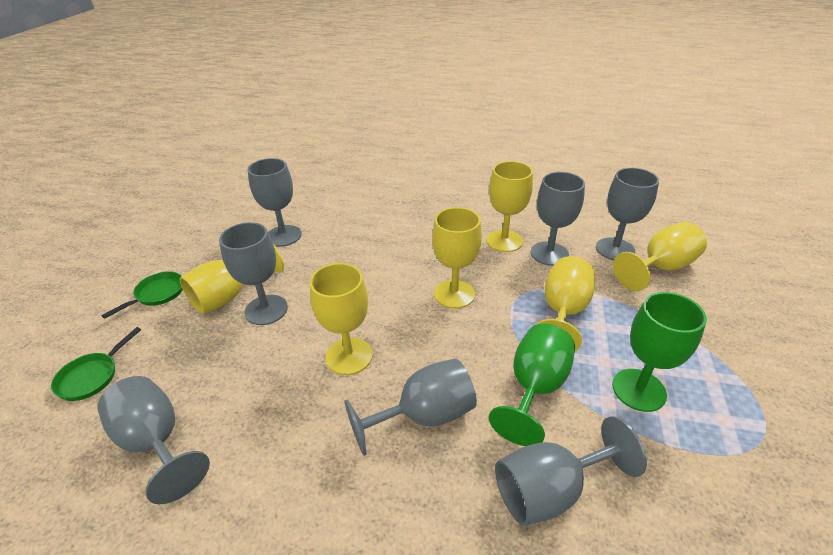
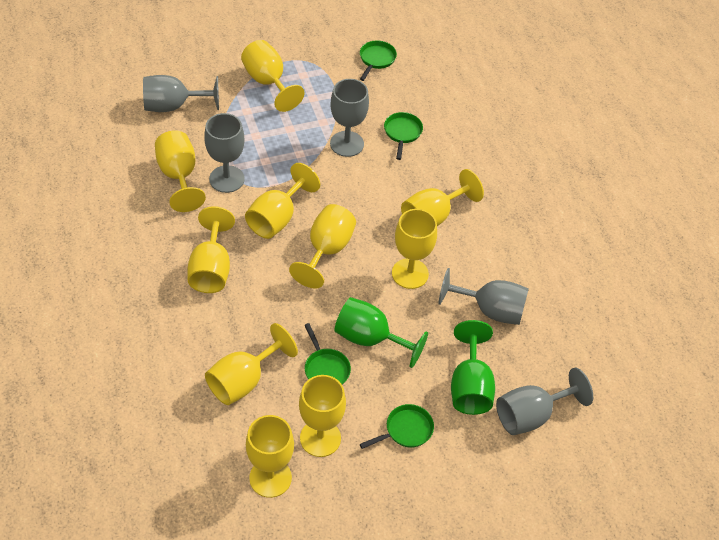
green pan: 2 -> 4
grey goblet: 7 -> 5
yellow goblet: 6 -> 10

